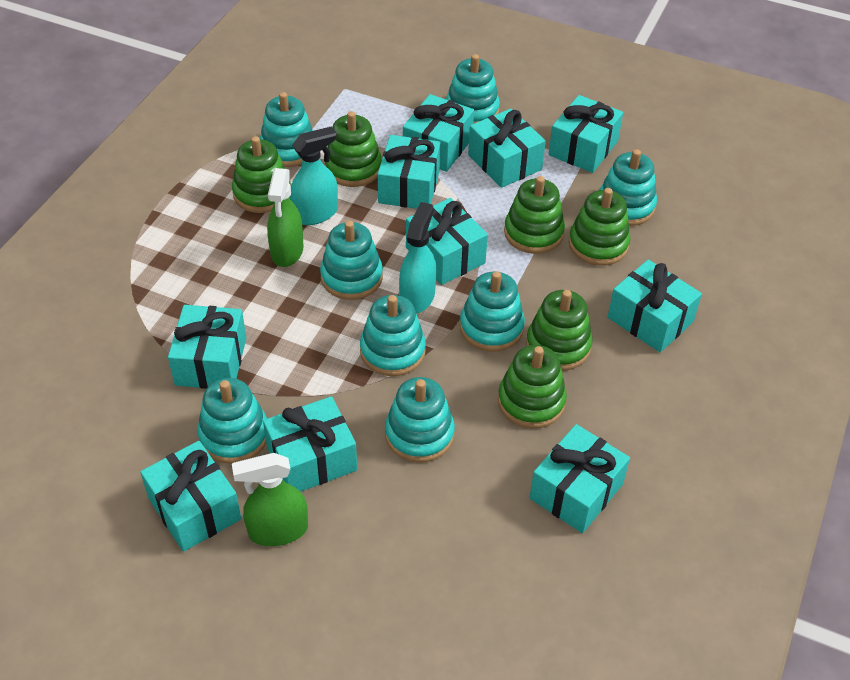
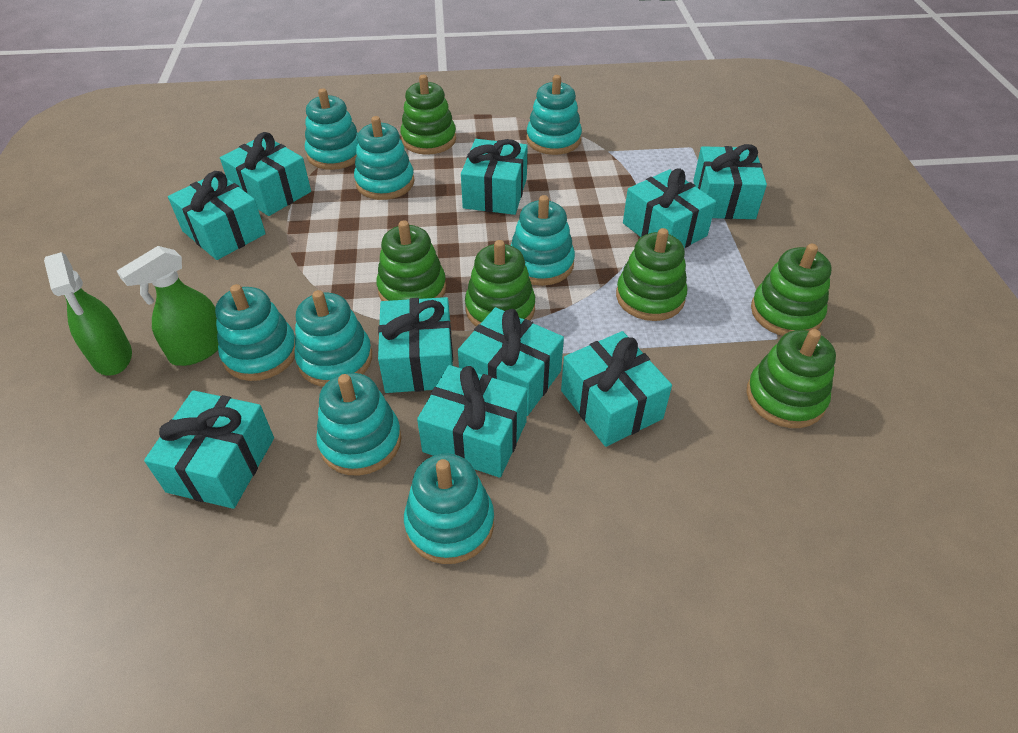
turquoise spray bottle: 2 -> 0

